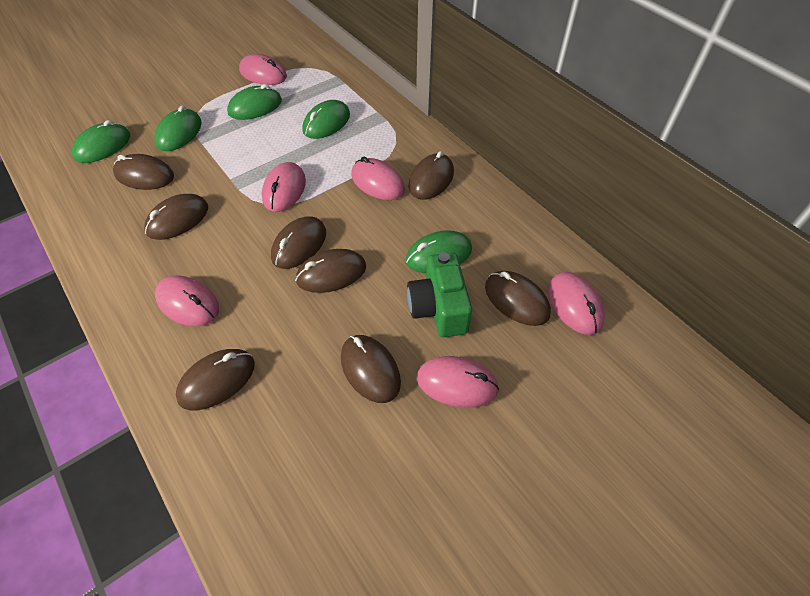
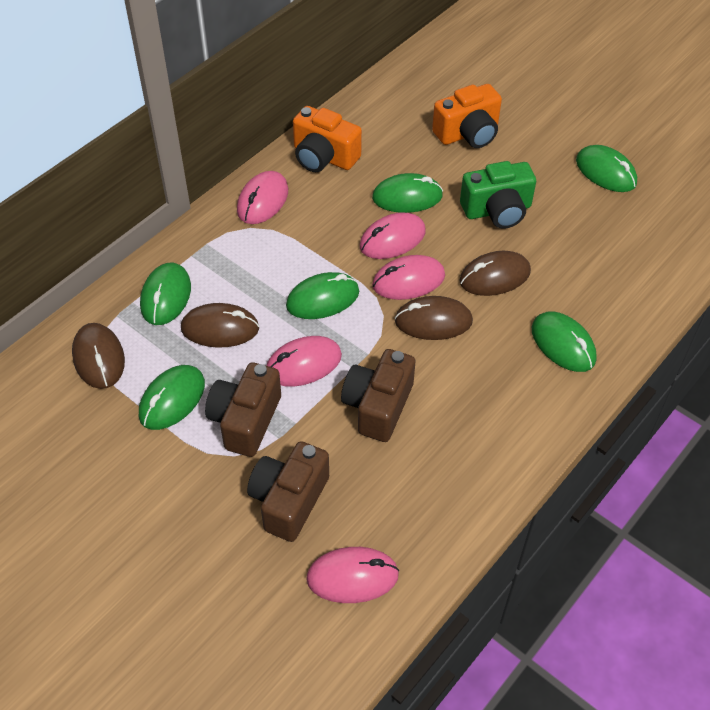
brown camera: 0 -> 3
brown mouse: 8 -> 4
green mouse: 5 -> 6
orange camera: 0 -> 2
pink mouse: 6 -> 5

